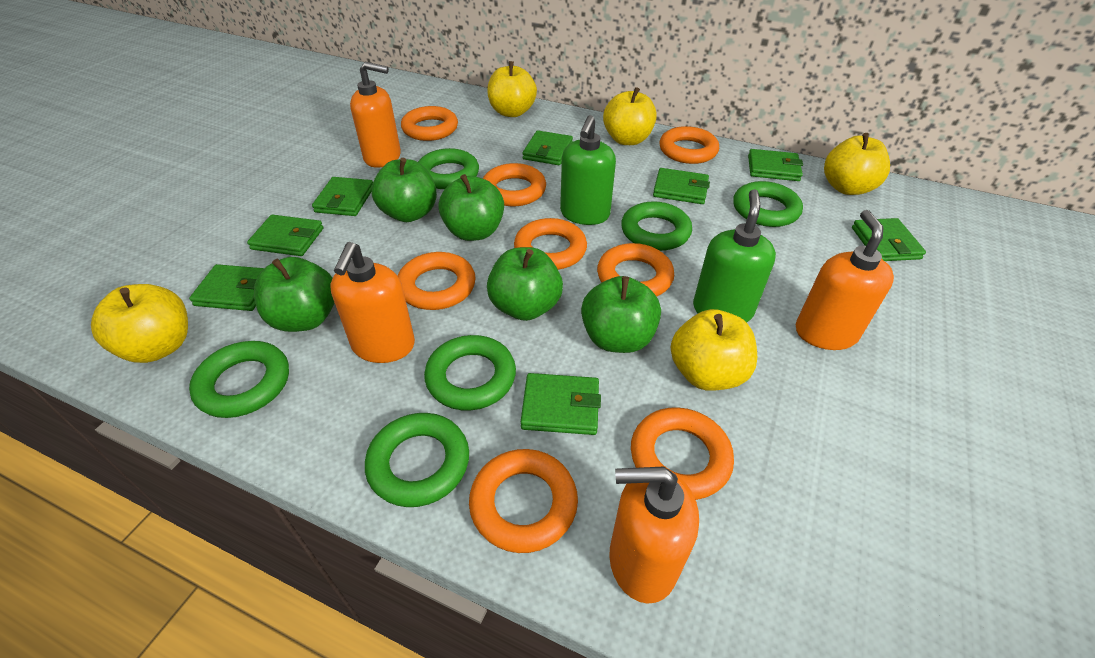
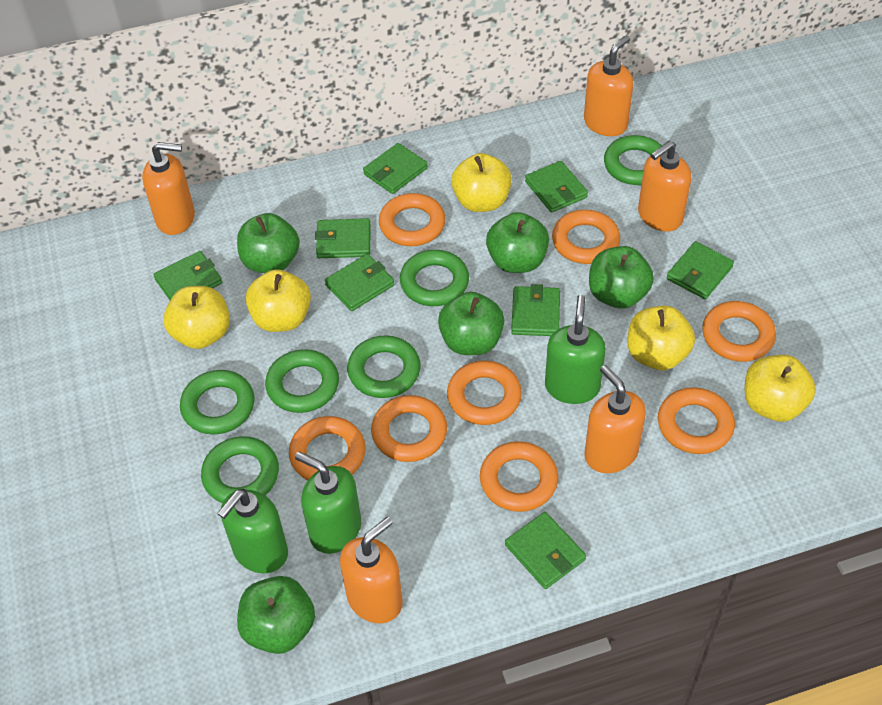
green soap dispenser: 2 -> 3
orange soap dispenser: 4 -> 5

